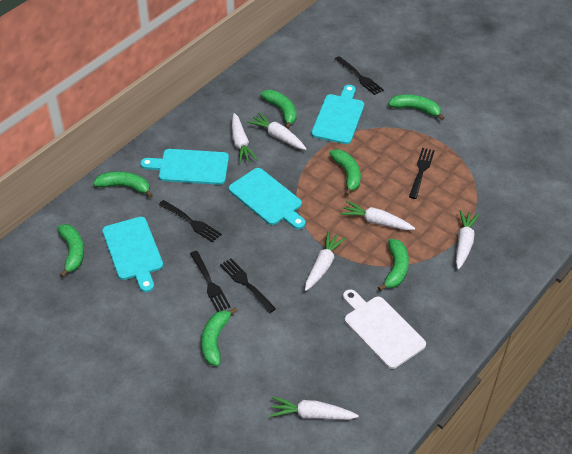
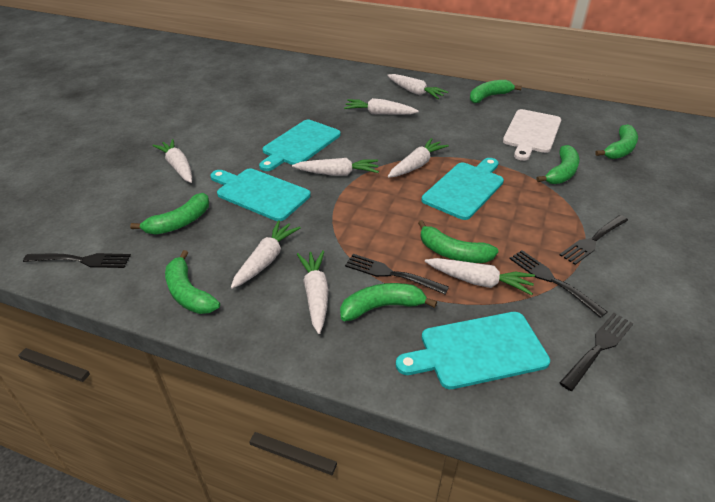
white carrot: 6 -> 8

